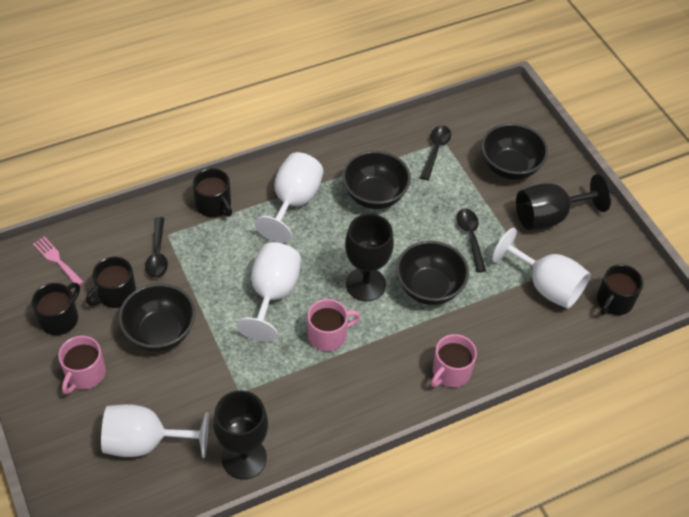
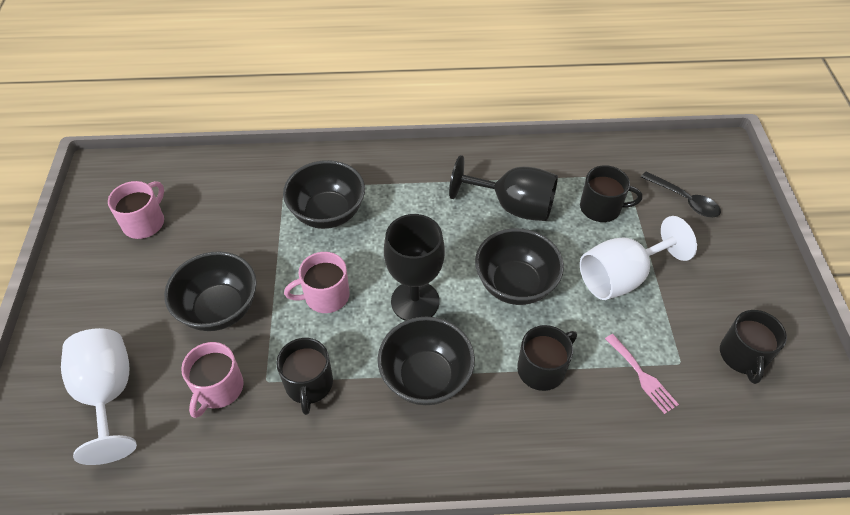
black goblet: 3 -> 2
black spoon: 3 -> 1
white goblet: 4 -> 2

